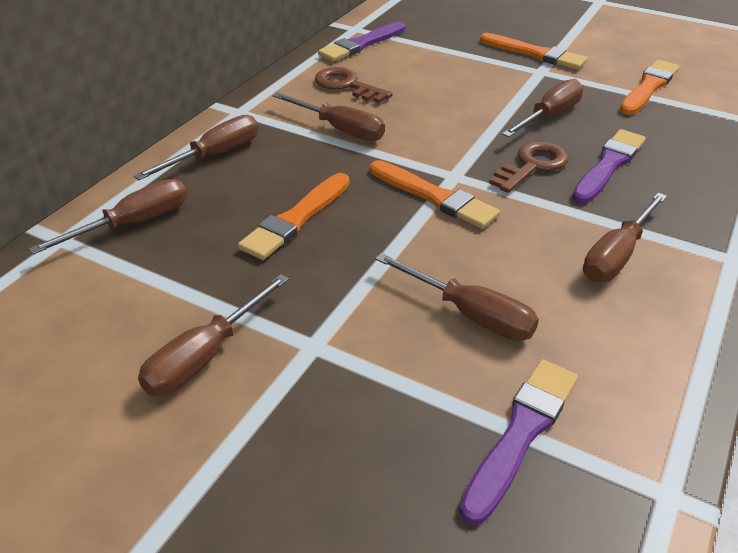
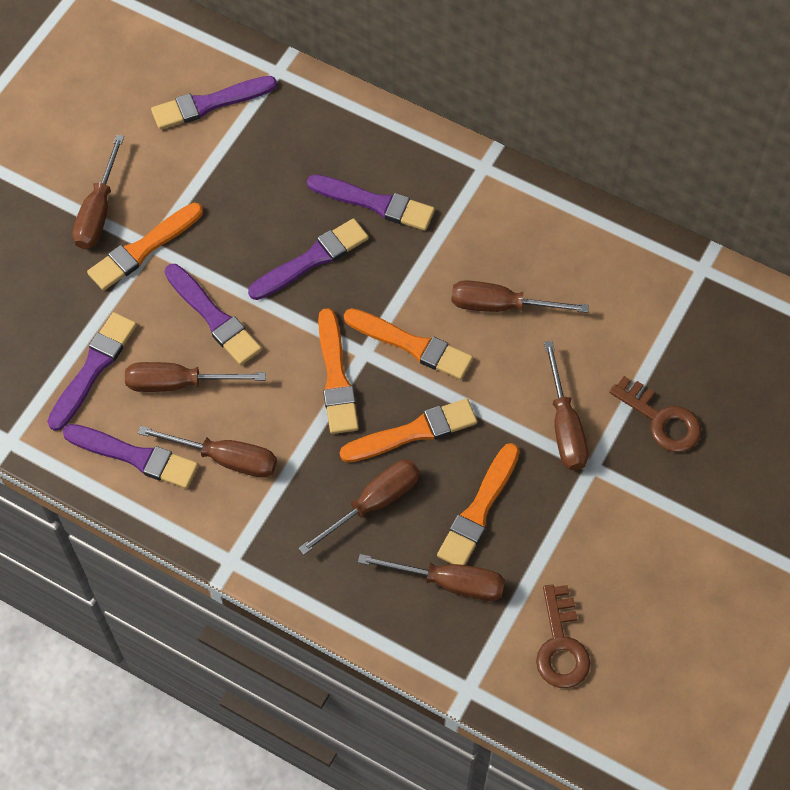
orange brush: 4 -> 5
purple brush: 3 -> 6

